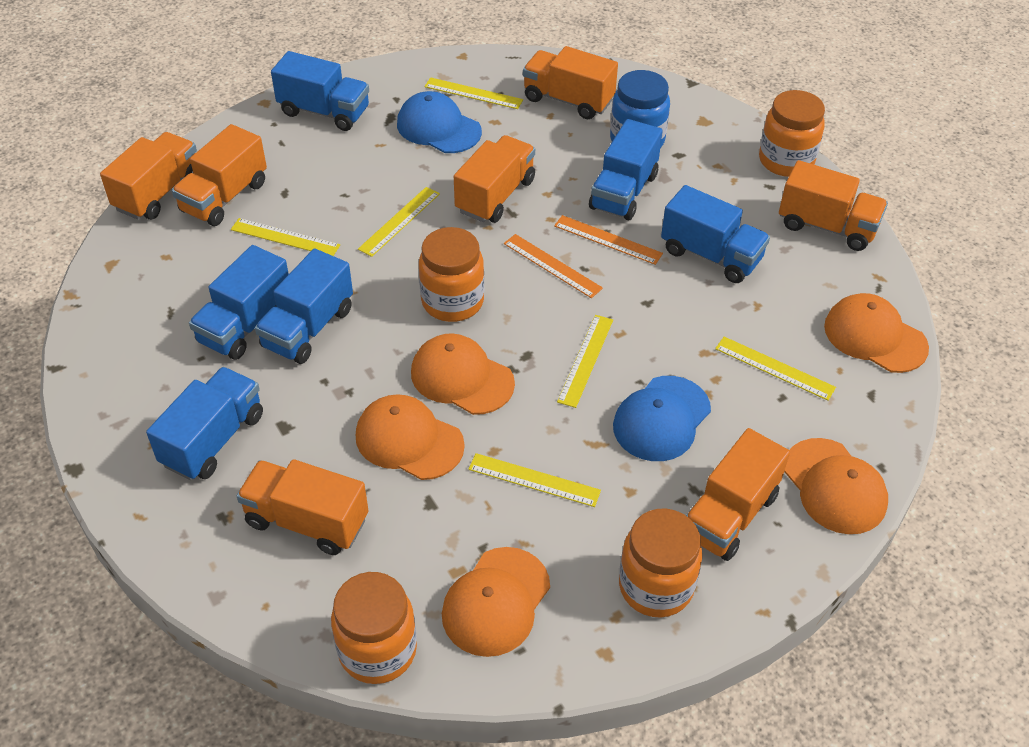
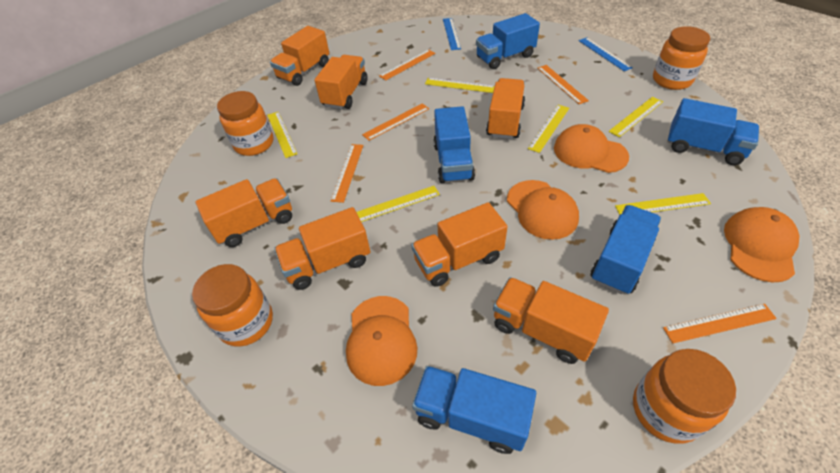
blue cap: 2 -> 0
blue jar: 1 -> 0
blue ruler: 0 -> 2
blue truck: 6 -> 5
orange cap: 5 -> 4
orange ruler: 2 -> 5

